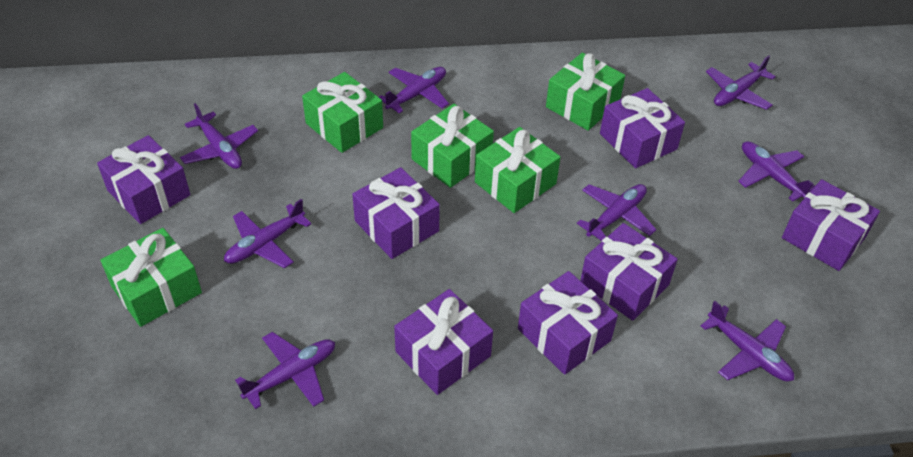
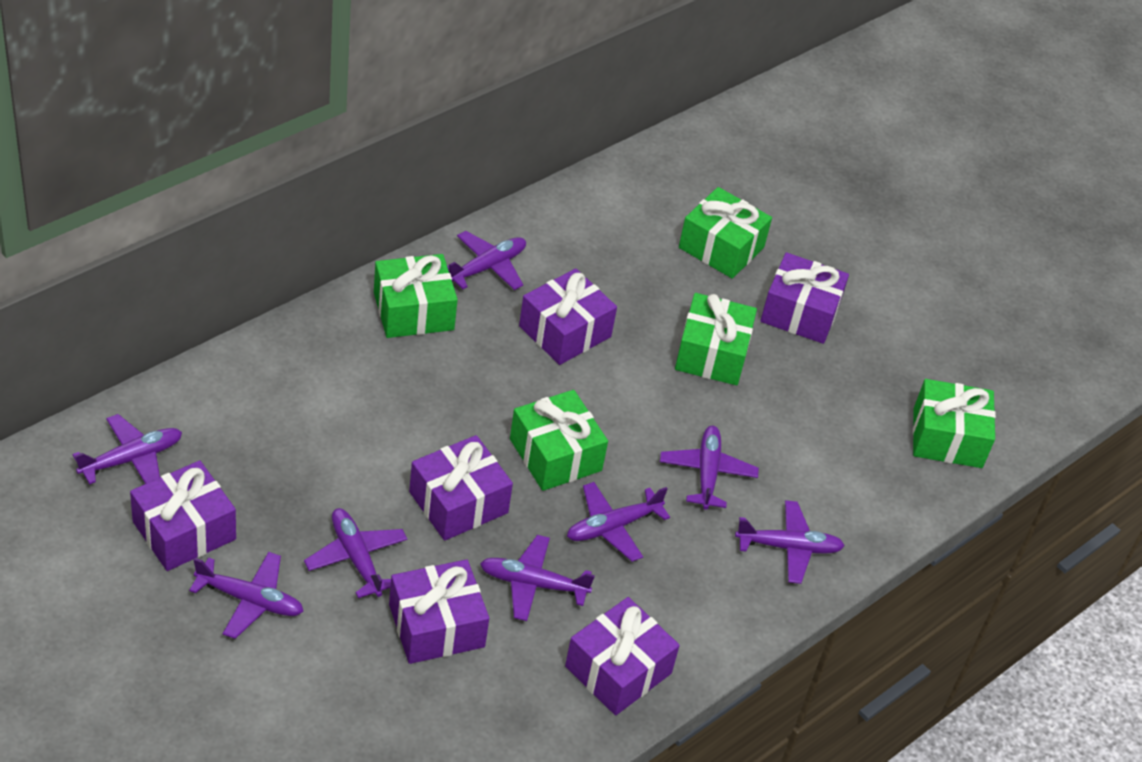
purple gift: 7 -> 6

